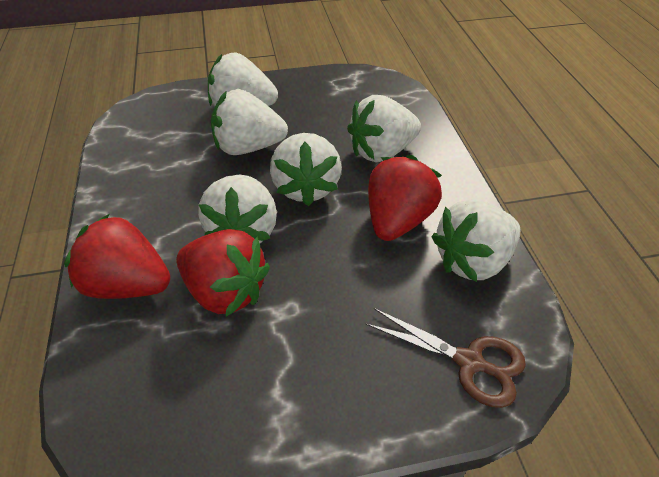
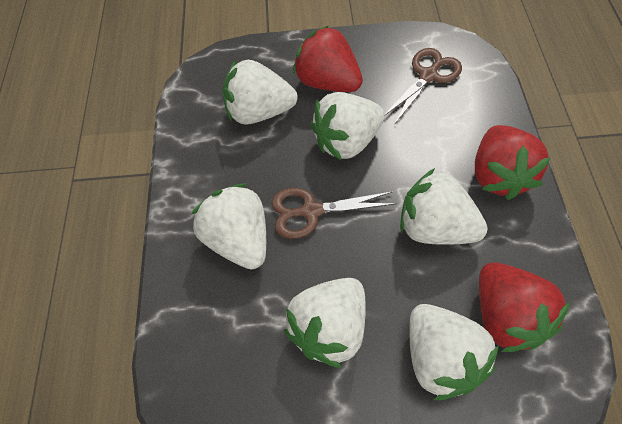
brown scissors: 1 -> 2

